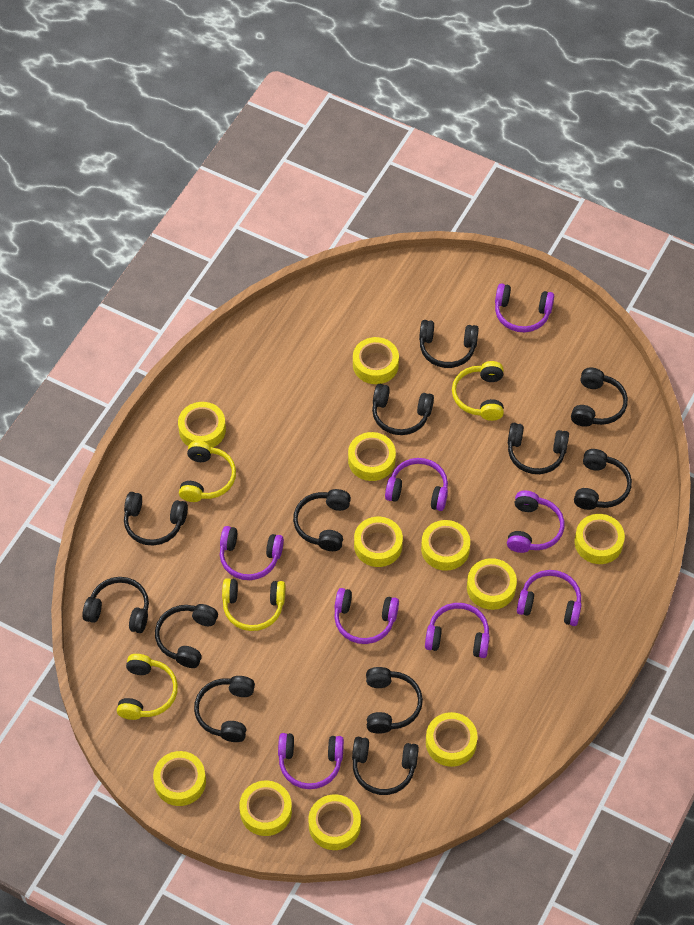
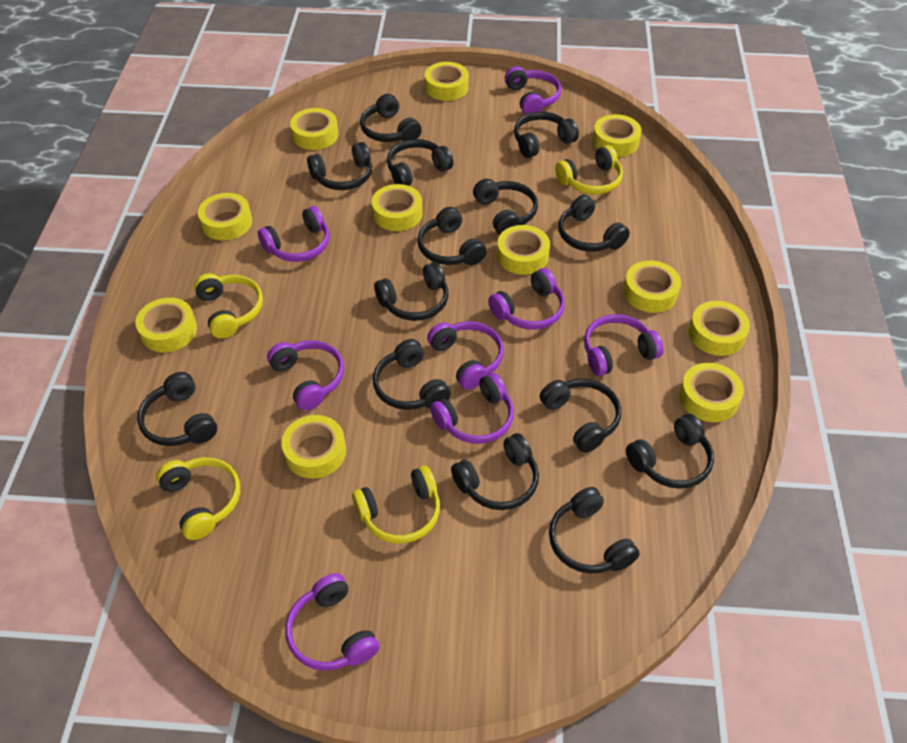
black headphones: 12 -> 14

